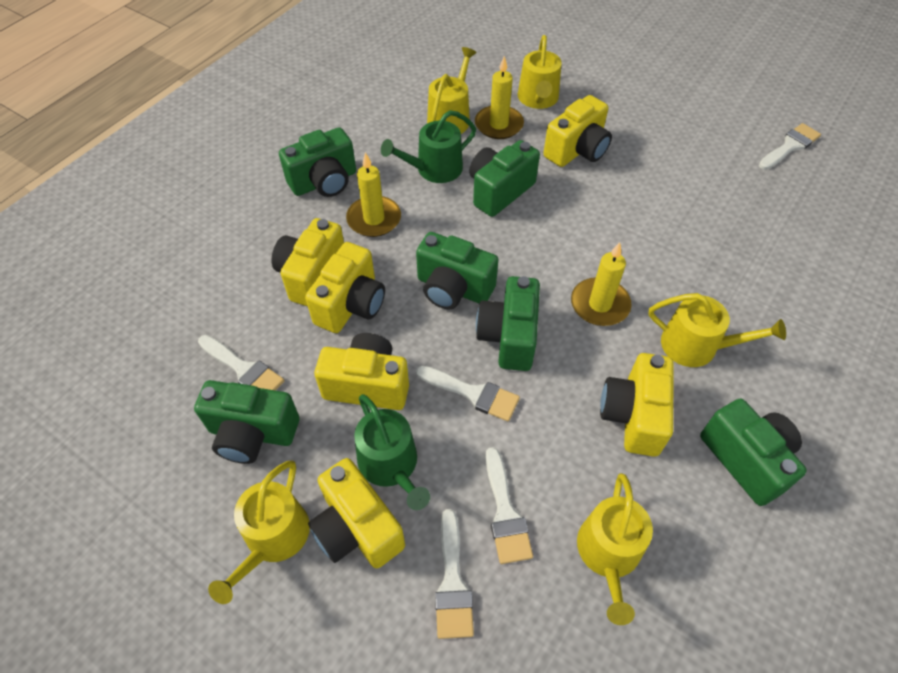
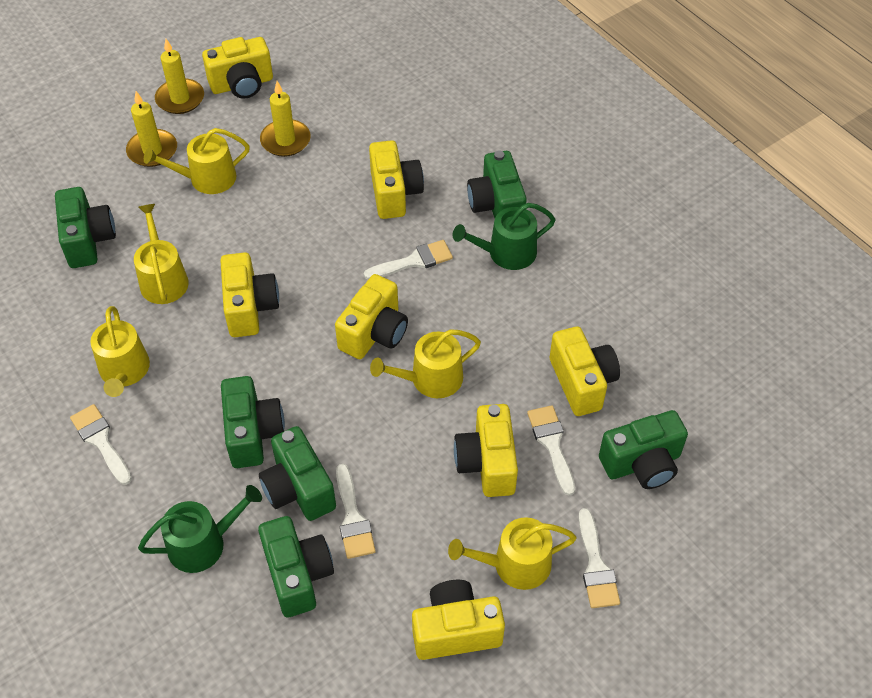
yellow camera: 6 -> 7

